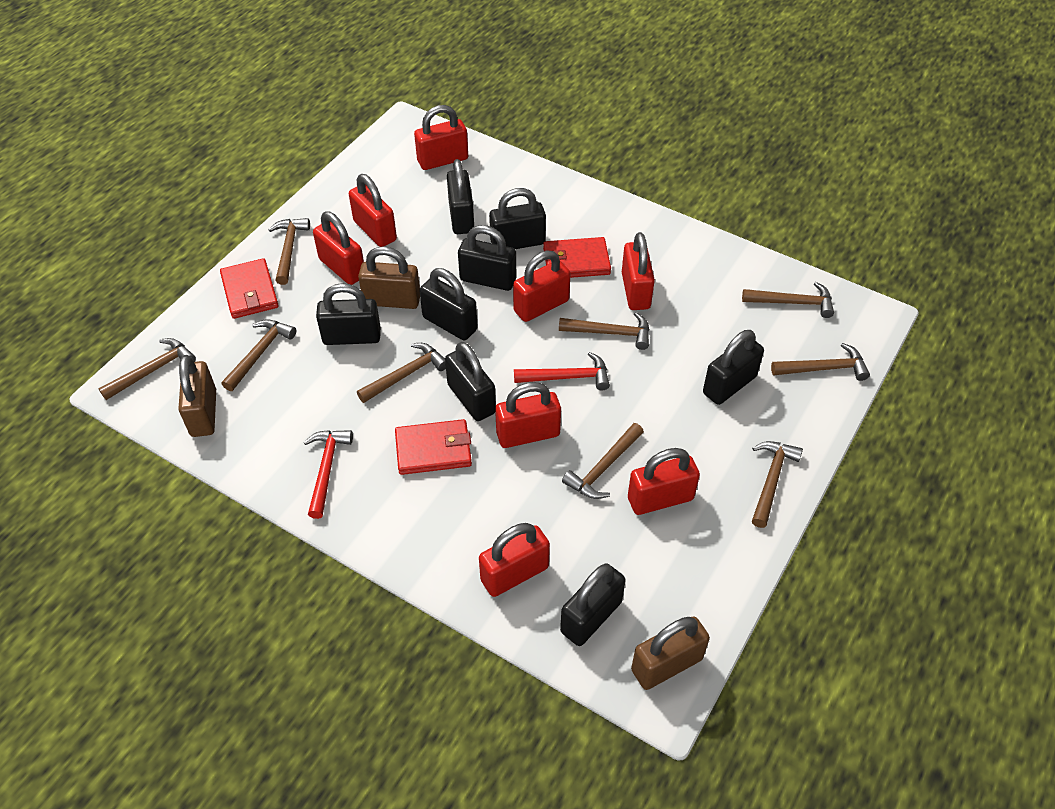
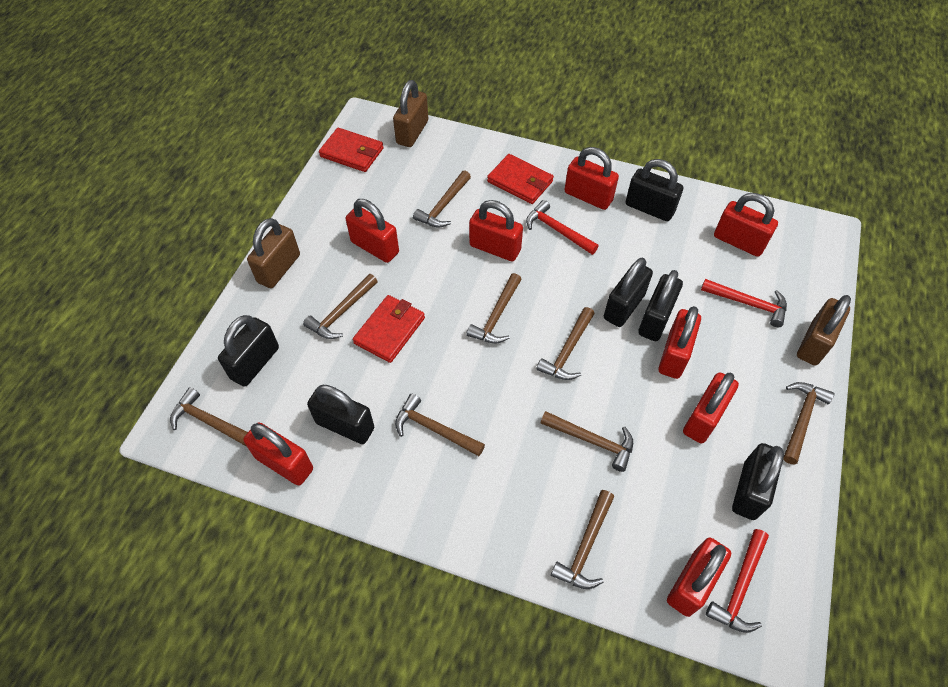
black padlock: 8 -> 6
red hammer: 2 -> 3

